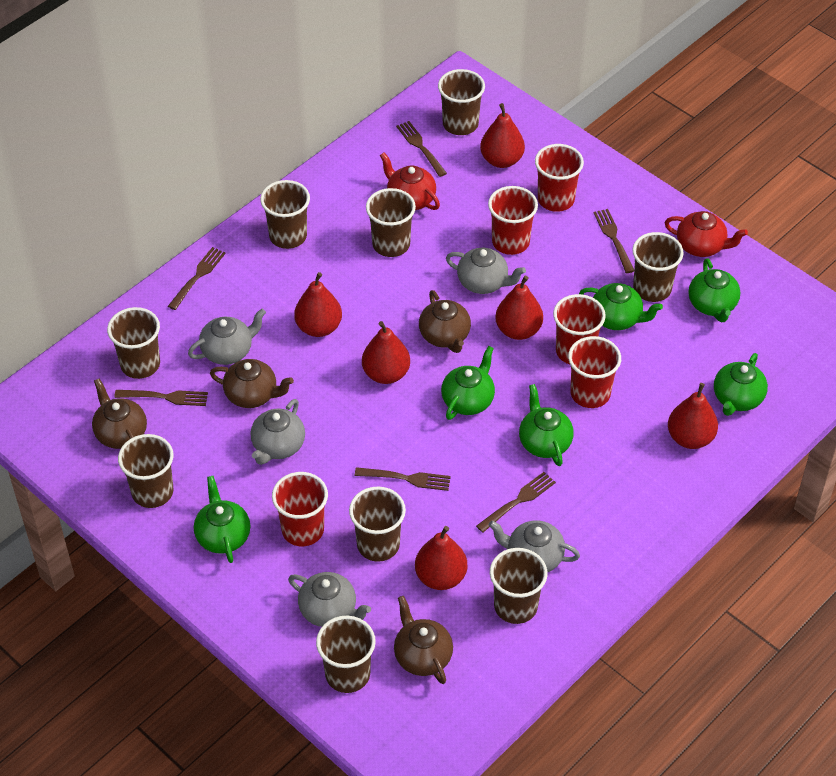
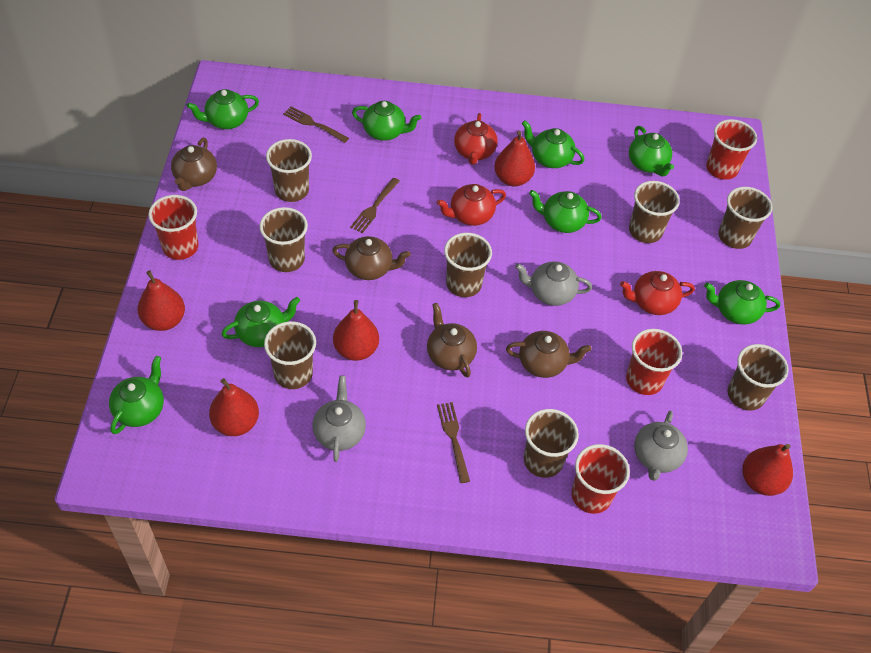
brown cup: 9 -> 8
brown fork: 6 -> 3
green teapot: 6 -> 8
grey teapot: 5 -> 3
red cup: 5 -> 4
red pear: 6 -> 5
red teapot: 2 -> 3

